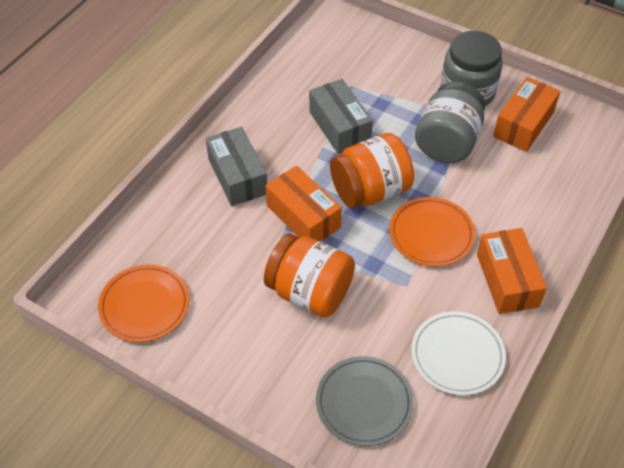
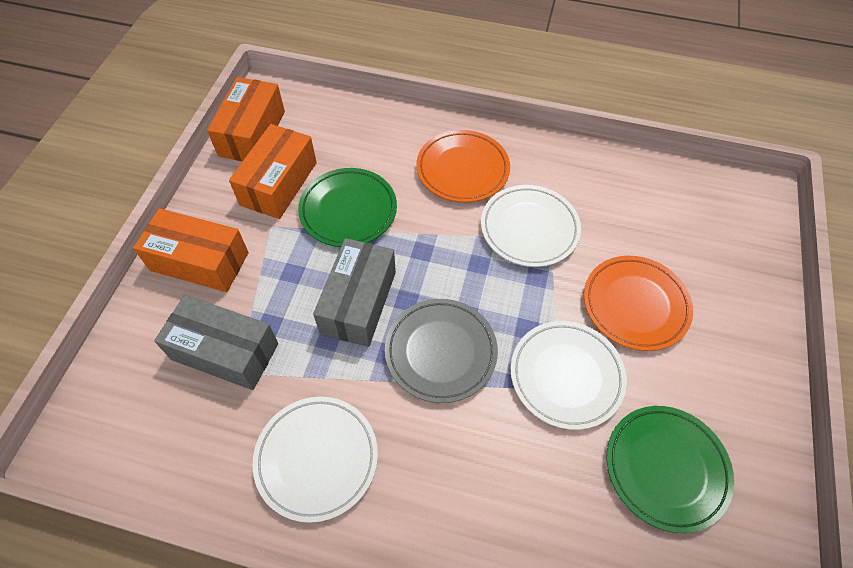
green plate: 0 -> 2
grey jar: 2 -> 0
orange jar: 2 -> 0
white plate: 1 -> 3

